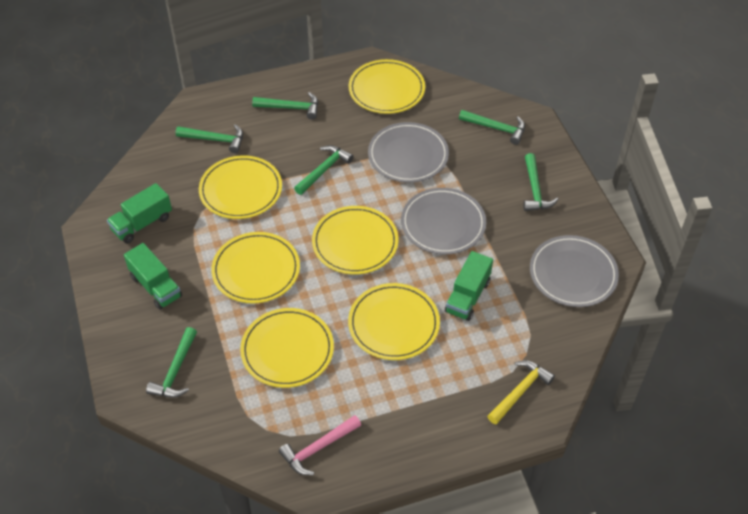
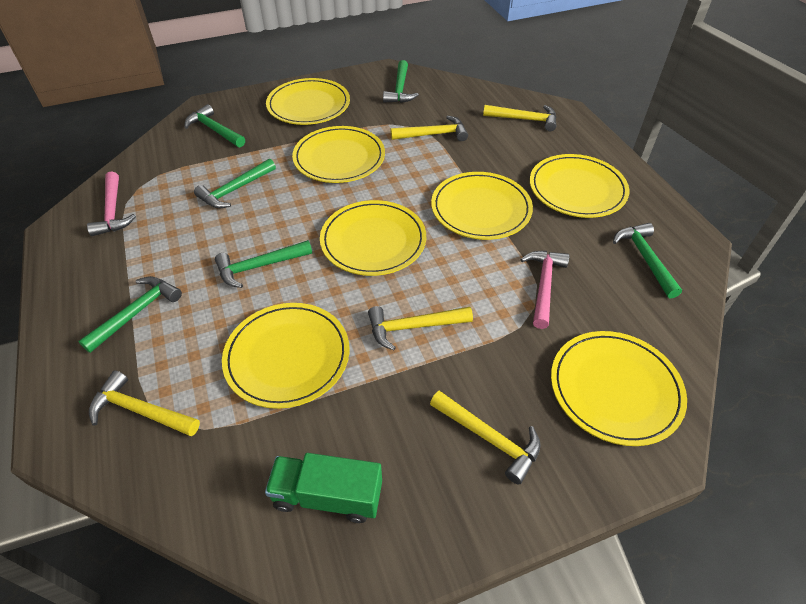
green truck: 3 -> 1
grey plate: 3 -> 0
pink hammer: 1 -> 2
yellow hammer: 1 -> 5
yellow plate: 6 -> 7

